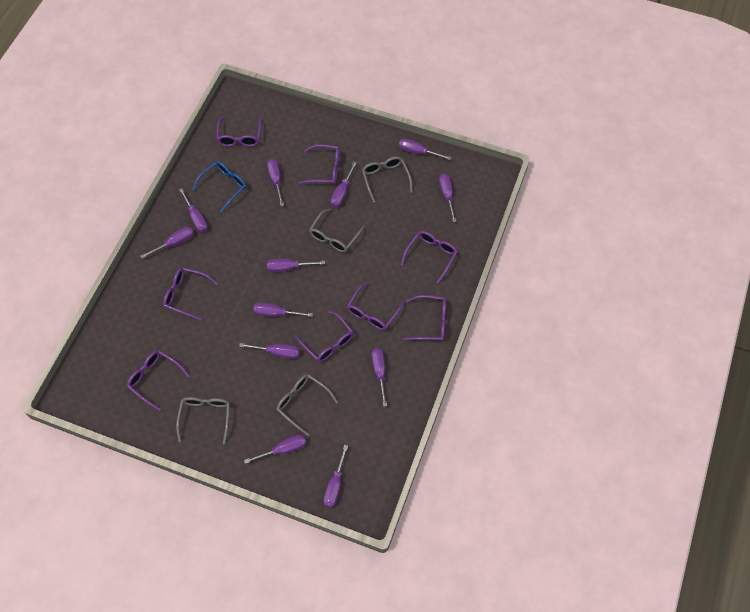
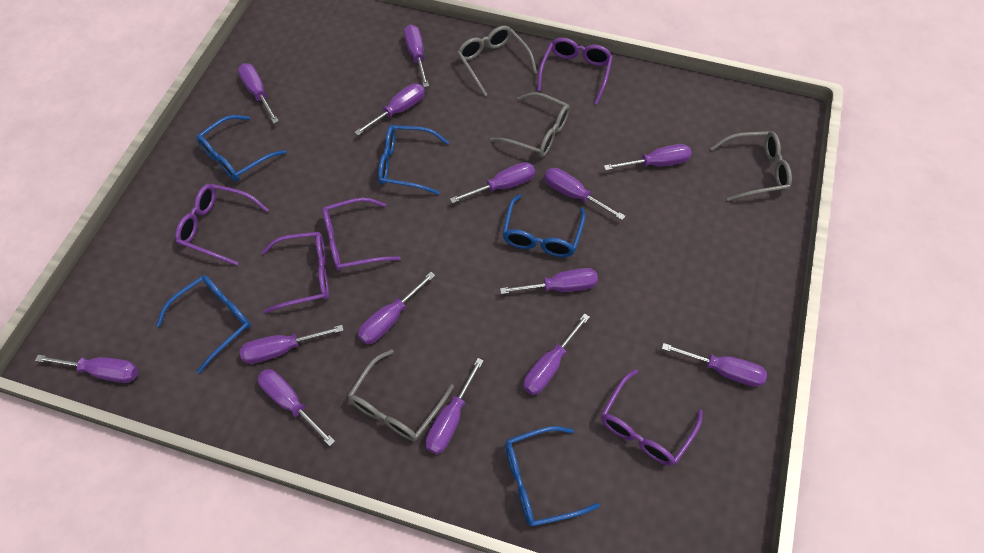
blue glasses: 1 -> 5
purple glasses: 8 -> 5
purple screwdriver: 12 -> 14

